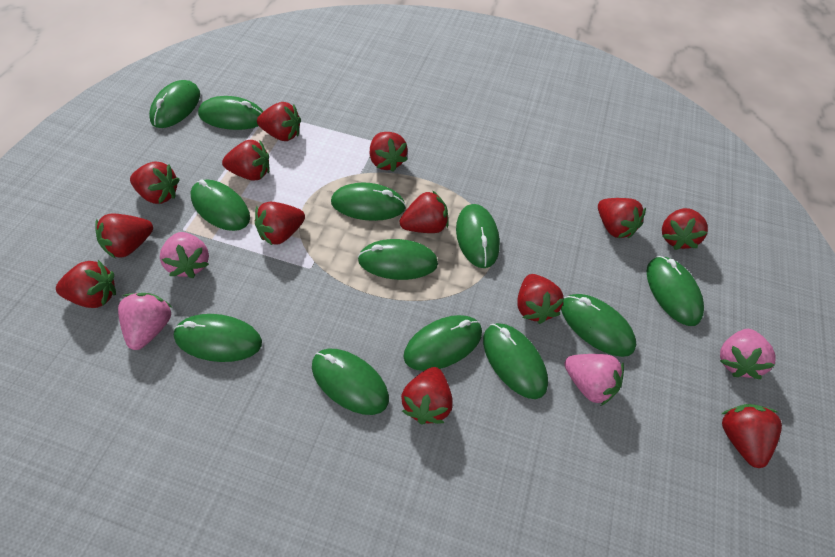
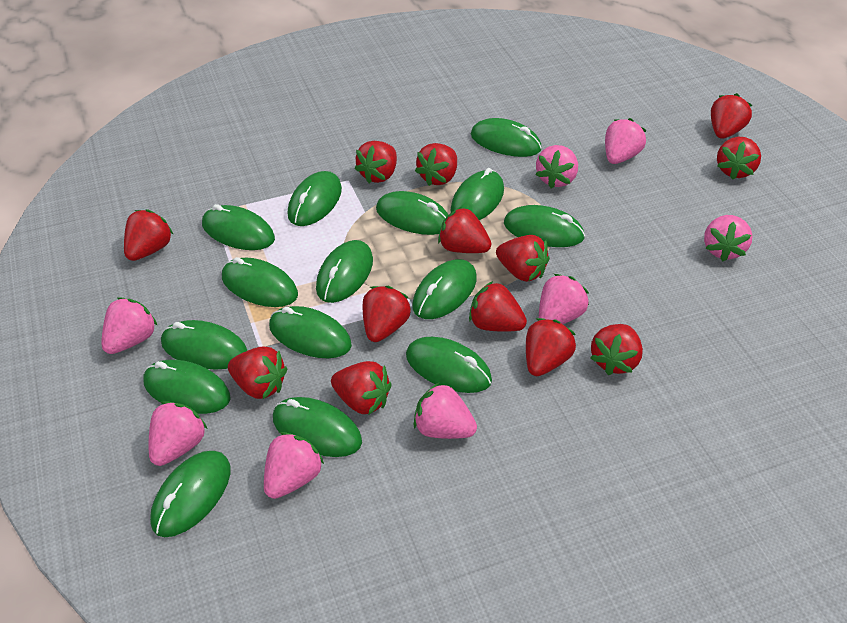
green mouse: 12 -> 15
pink strawberry: 4 -> 8

